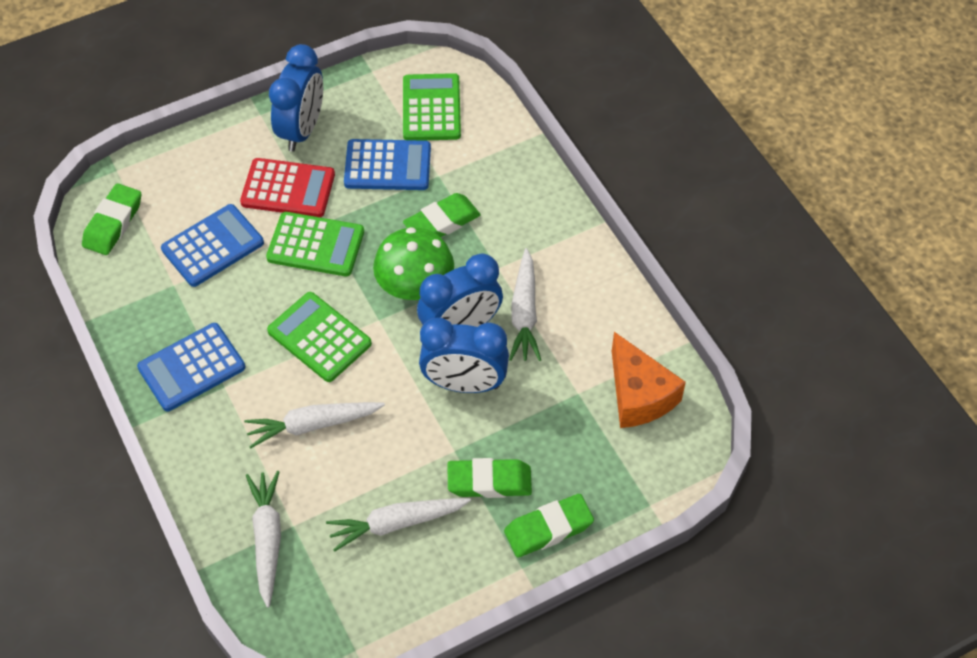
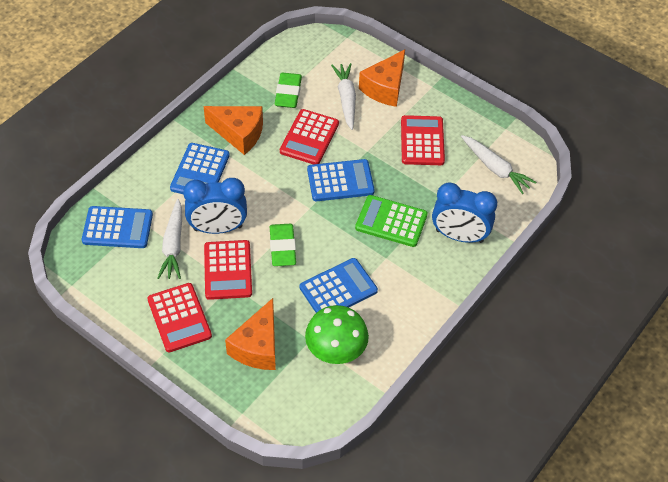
blue calculator: 3 -> 4
blue clock: 3 -> 2
green calculator: 3 -> 1
green eraser: 4 -> 2
orange cheese: 1 -> 3
red calculator: 1 -> 4
white carrot: 4 -> 3

